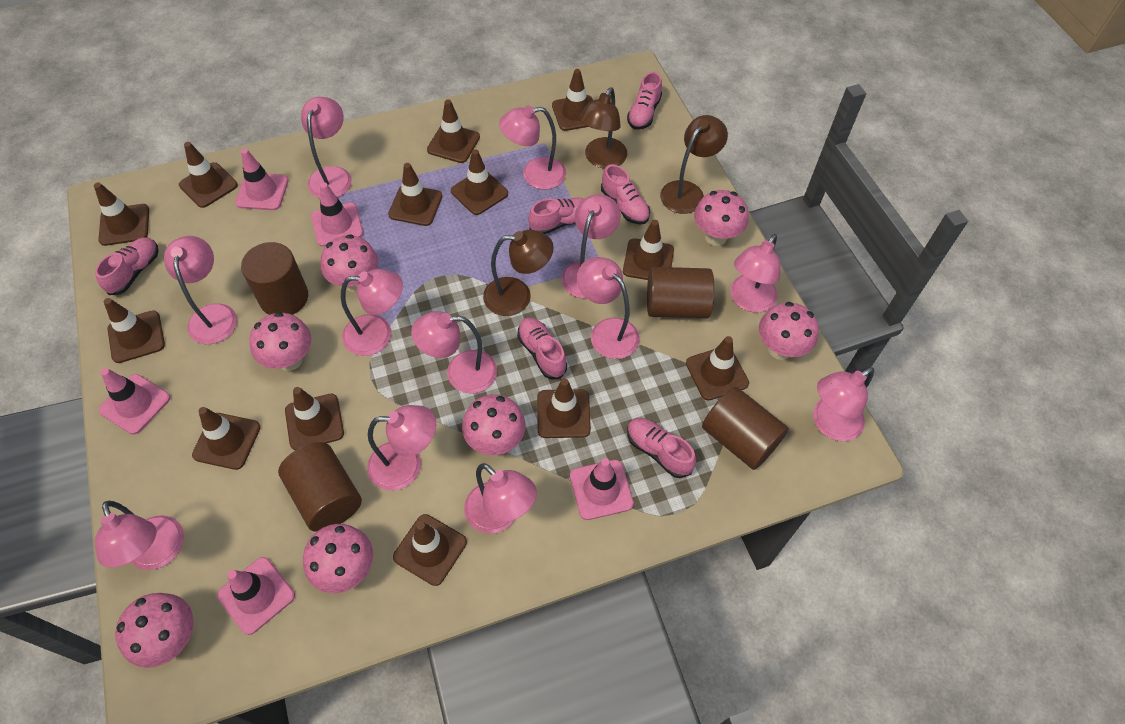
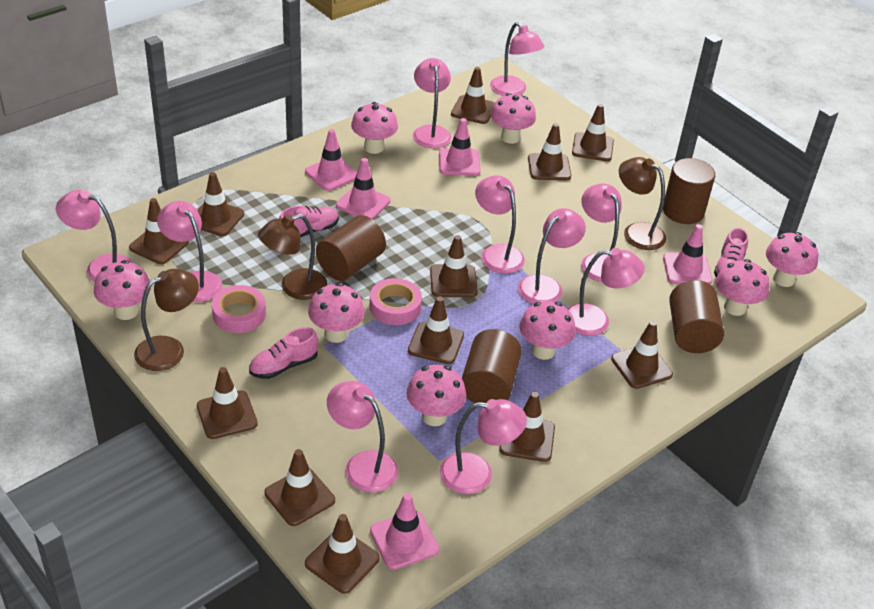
brown traffic cone: 13 -> 12
pink lamp: 12 -> 10
pink mushroom: 7 -> 8
pink shoe: 6 -> 3
pink tape: 0 -> 2

